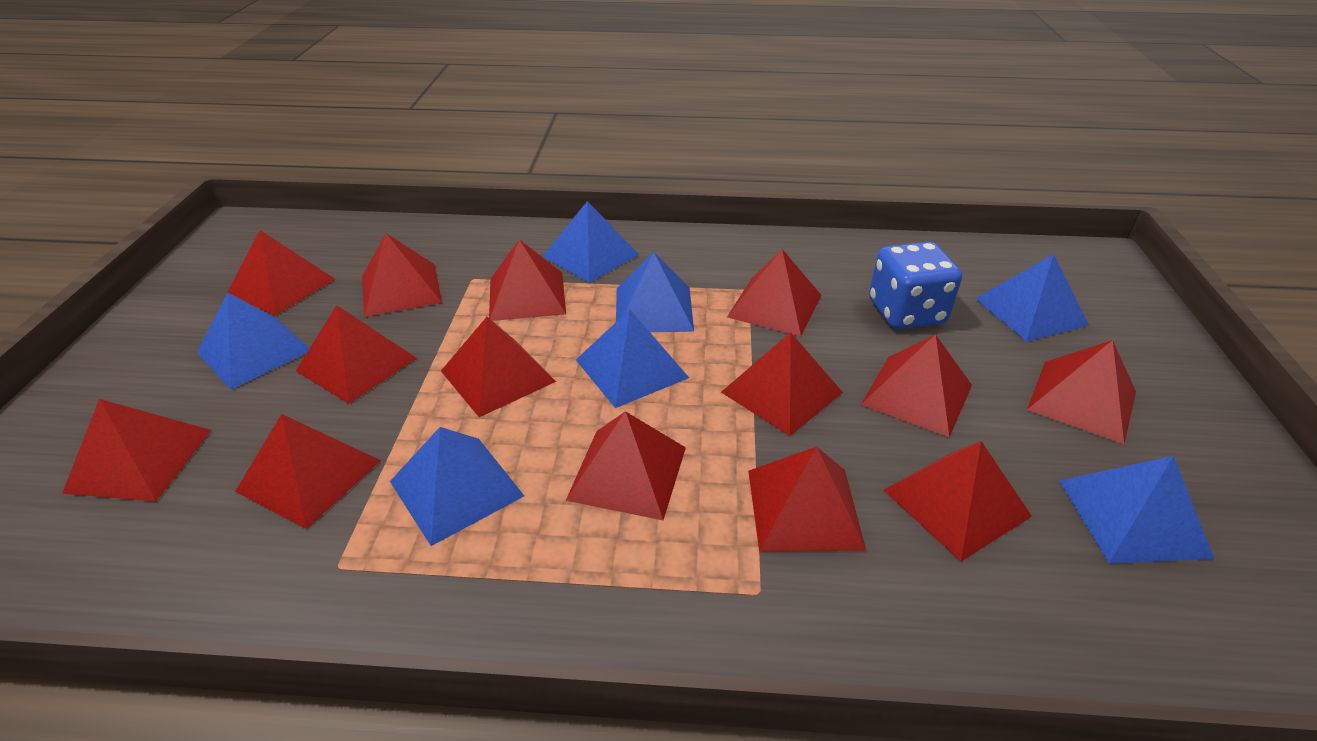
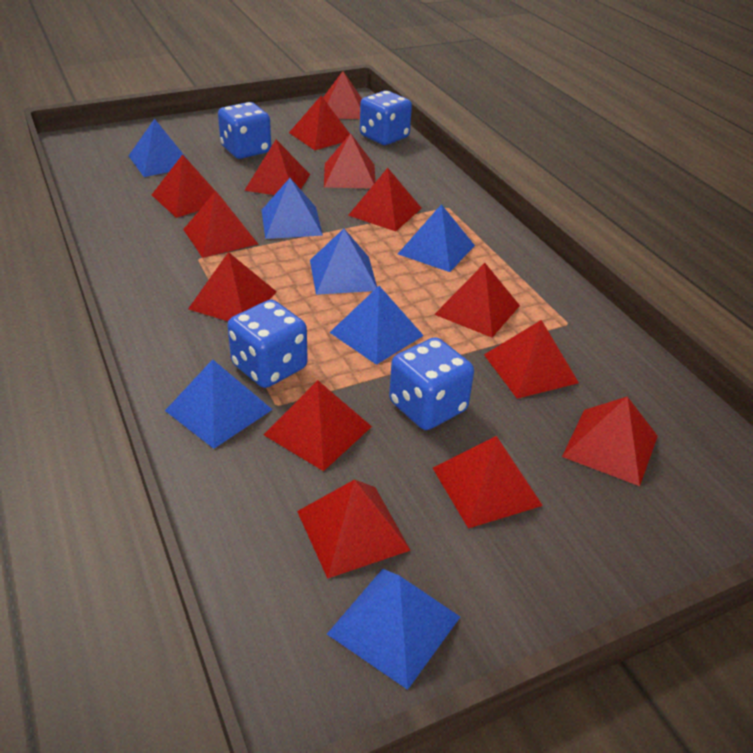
blue dice: 1 -> 4

